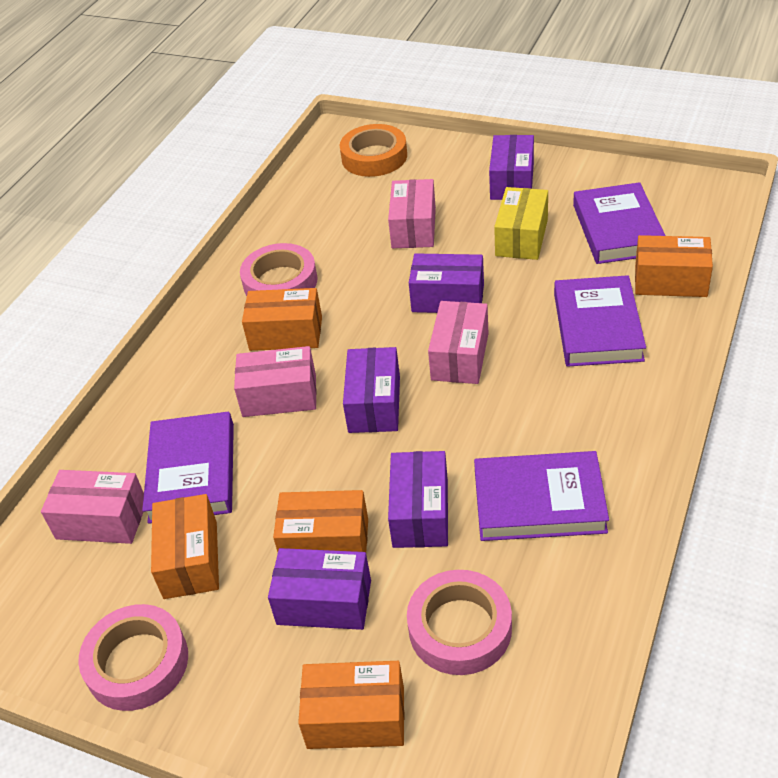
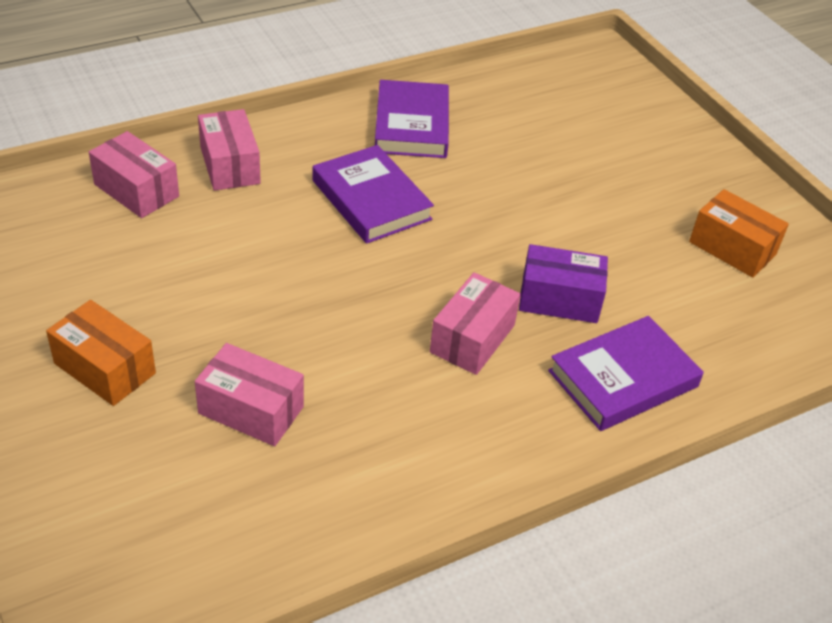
orange box: 5 -> 2
orange tape: 1 -> 0
pink tape: 3 -> 0
purple book: 4 -> 3
purple box: 5 -> 1
yellow box: 1 -> 0

